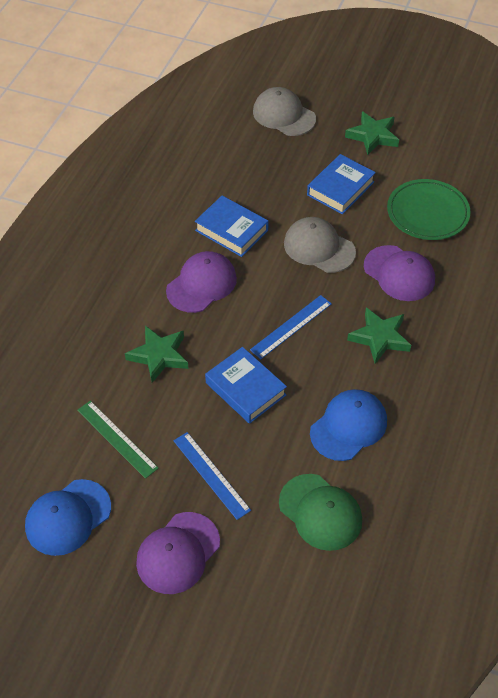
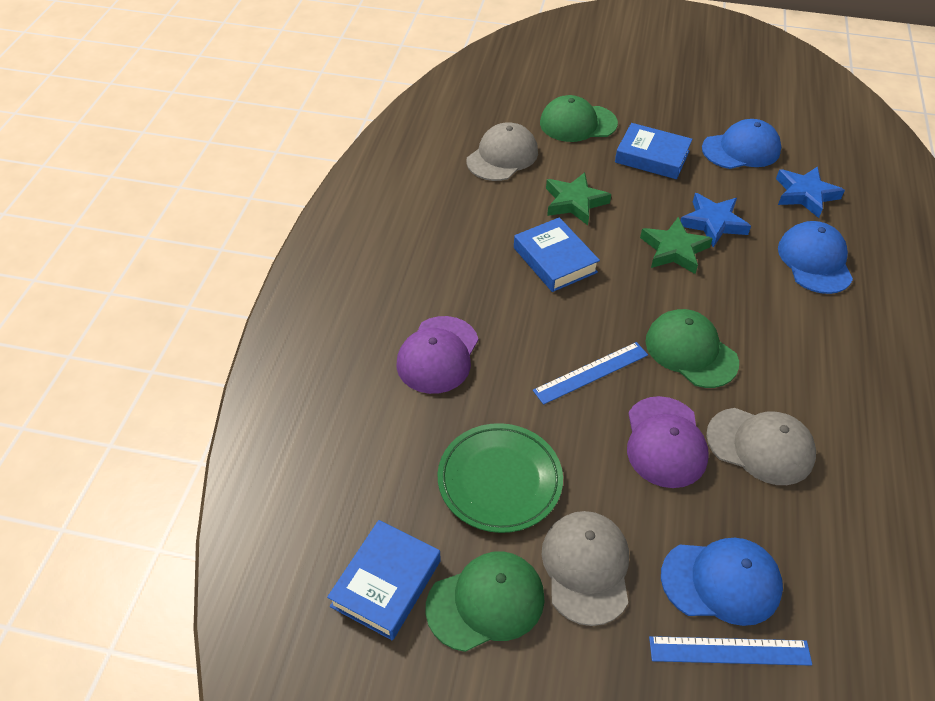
blue cap: 2 -> 3
blue star: 0 -> 2
green cap: 1 -> 3
green ruler: 1 -> 0
green star: 3 -> 2
grey cap: 2 -> 3
purple cap: 3 -> 2

